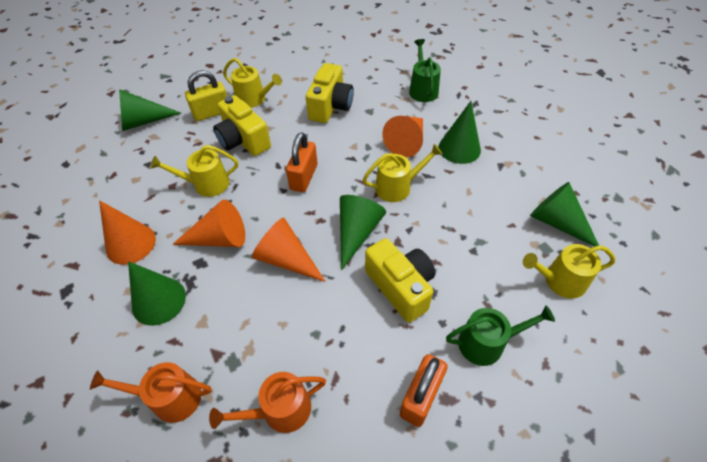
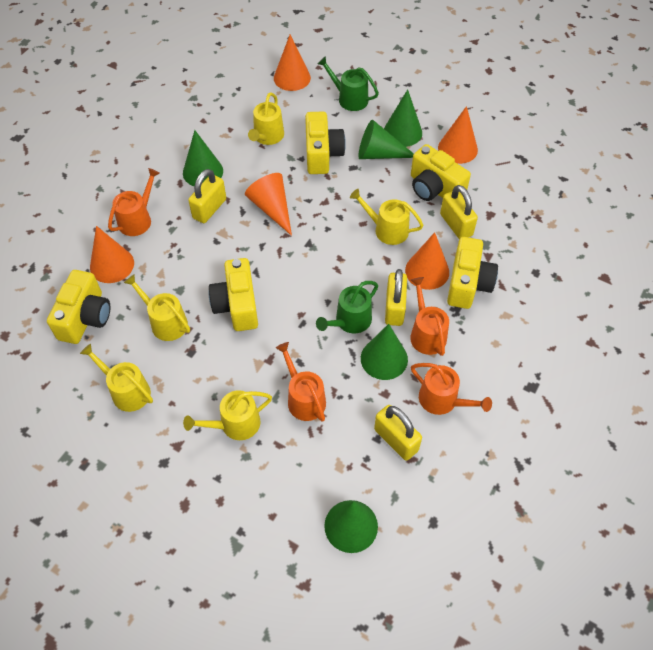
orange cone: 4 -> 5
orange padlock: 2 -> 0
orange watering can: 2 -> 4
yellow camera: 3 -> 5
yellow padlock: 1 -> 4
yellow watering can: 4 -> 5

